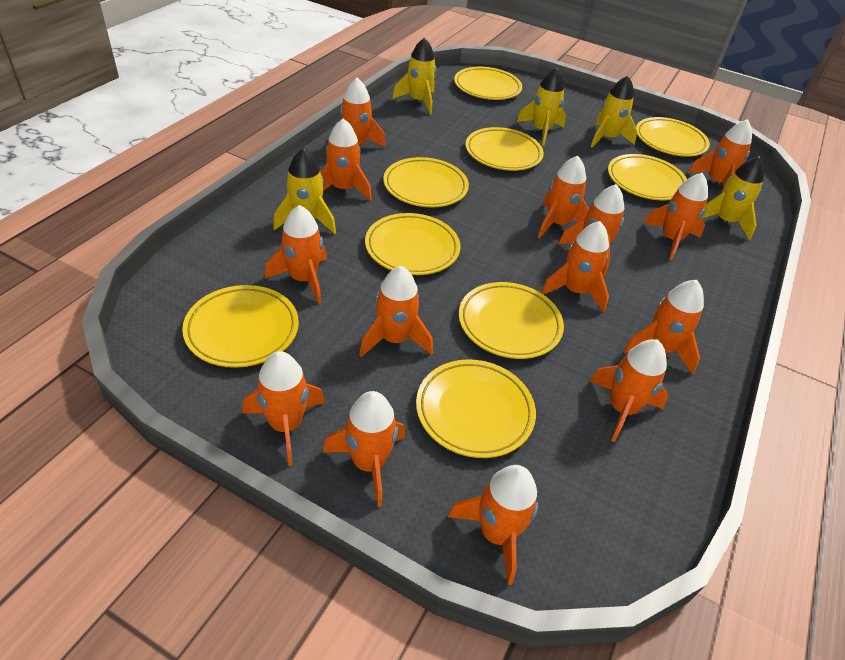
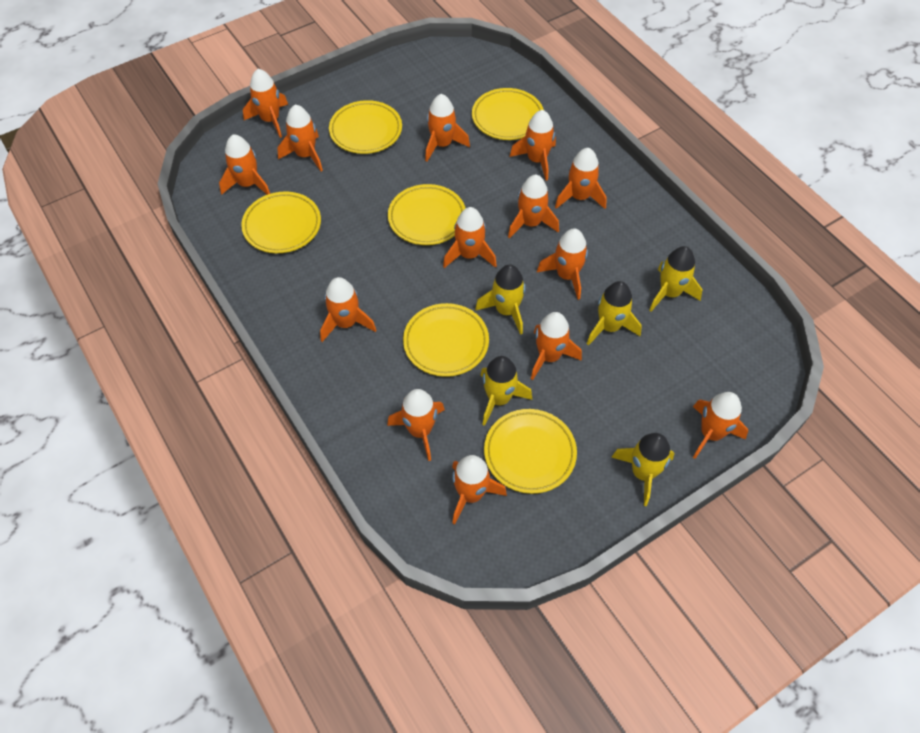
yellow plate: 9 -> 6

